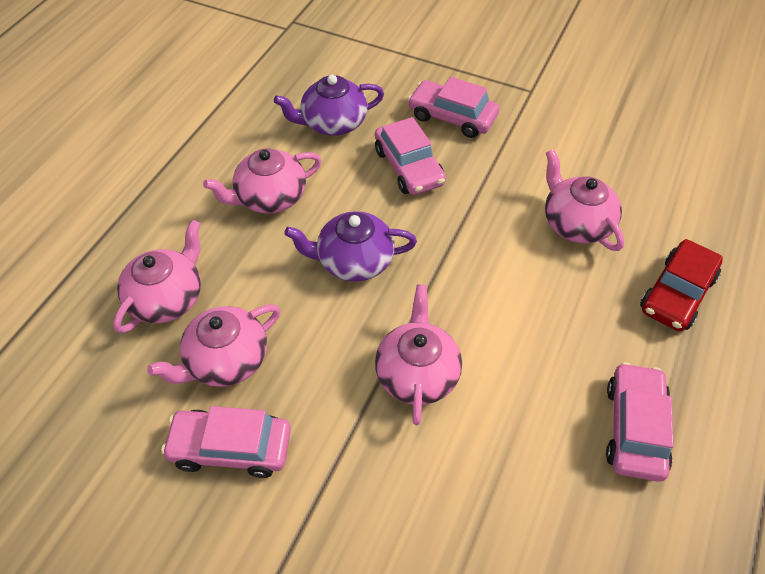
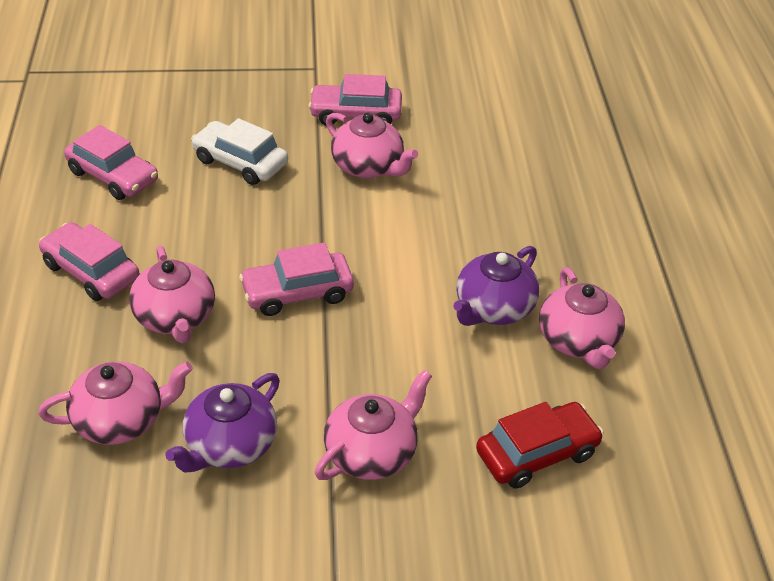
white car: 0 -> 1

